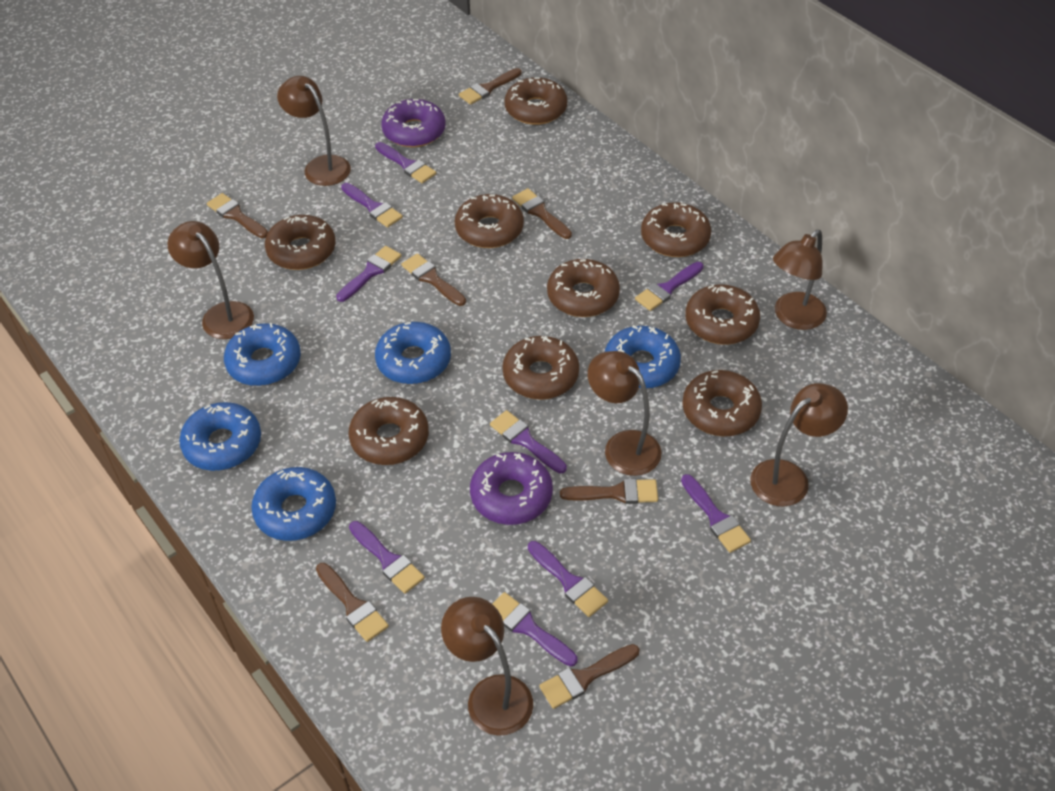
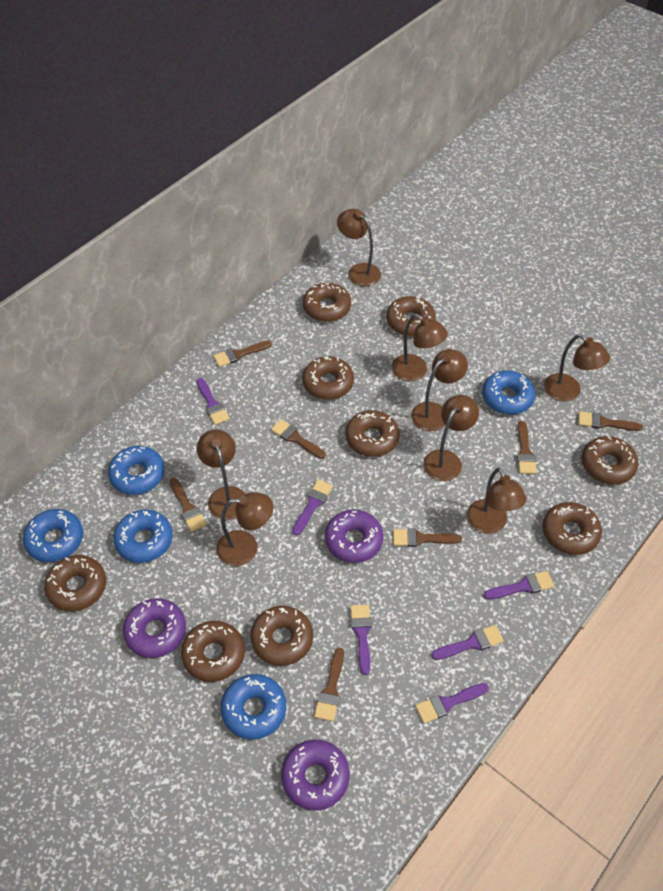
brown lamp: 6 -> 8
purple brush: 9 -> 6
purple donut: 2 -> 3

